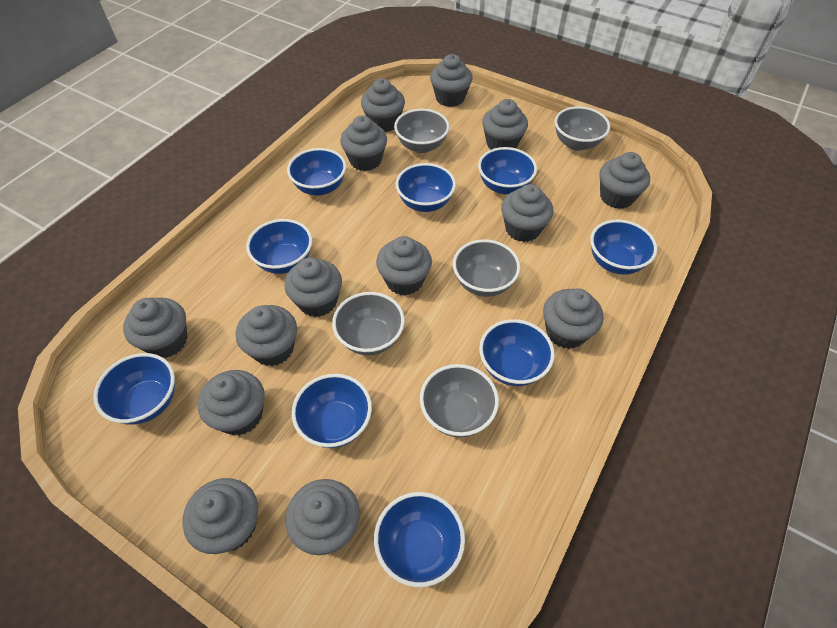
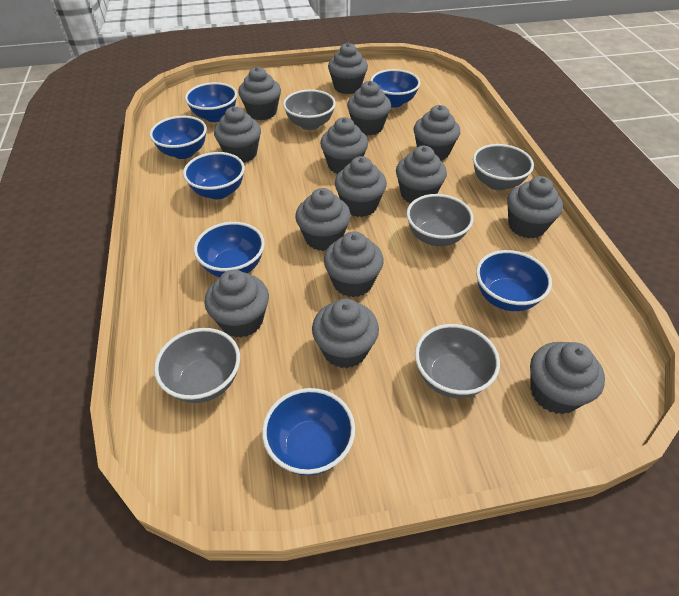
blue bowl: 9 -> 7

